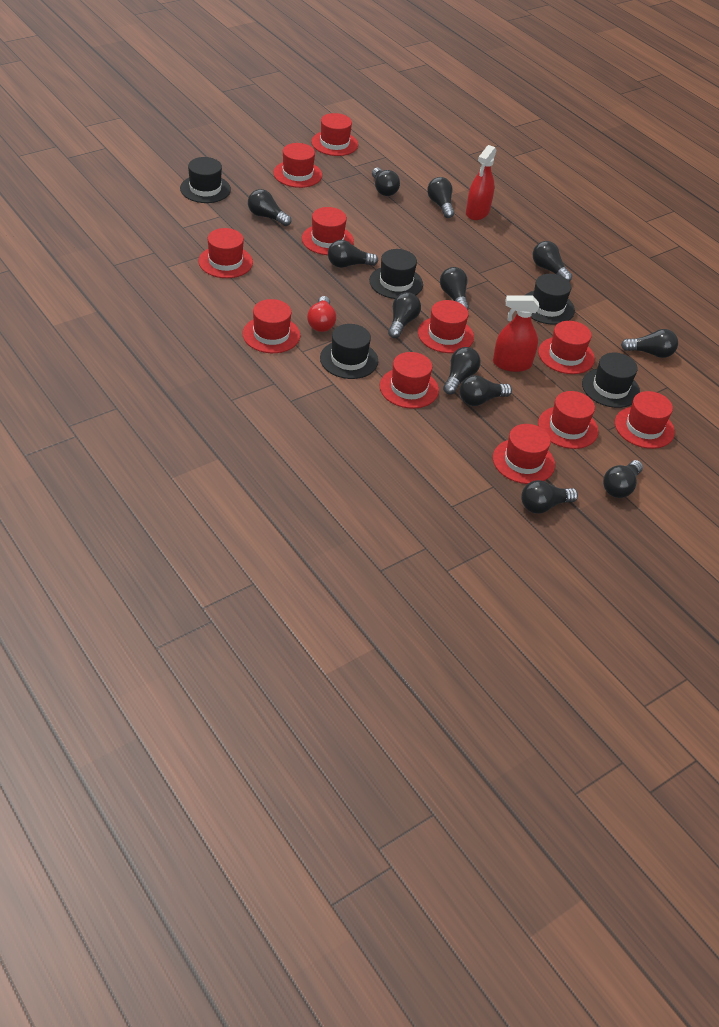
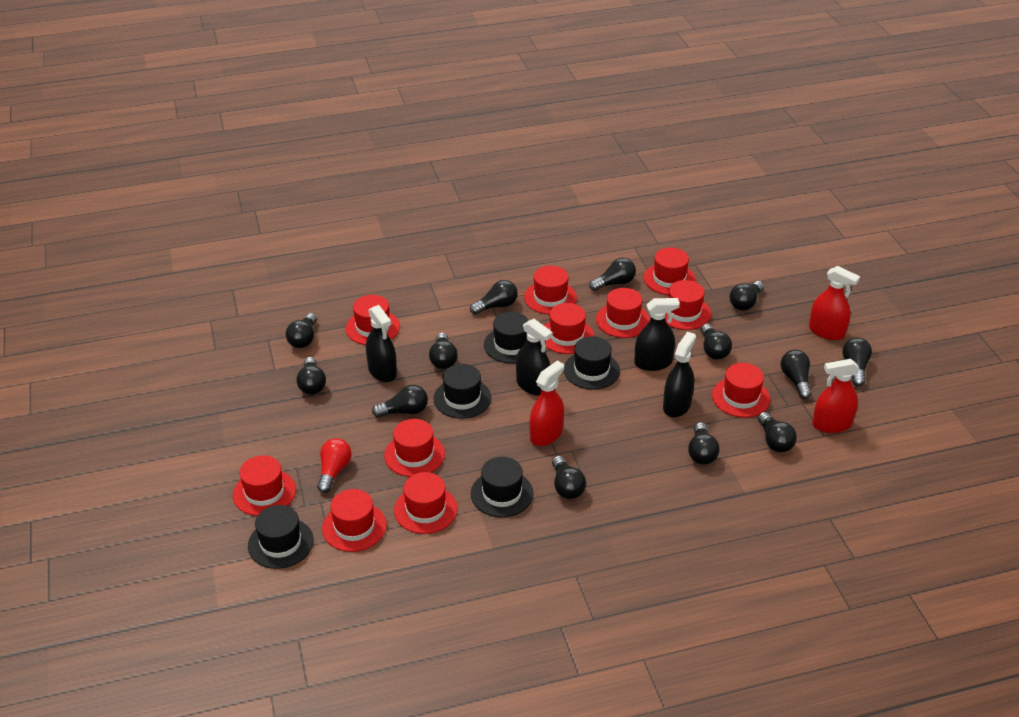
black light bulb: 12 -> 13
black spray bottle: 0 -> 4
red spray bottle: 2 -> 3

